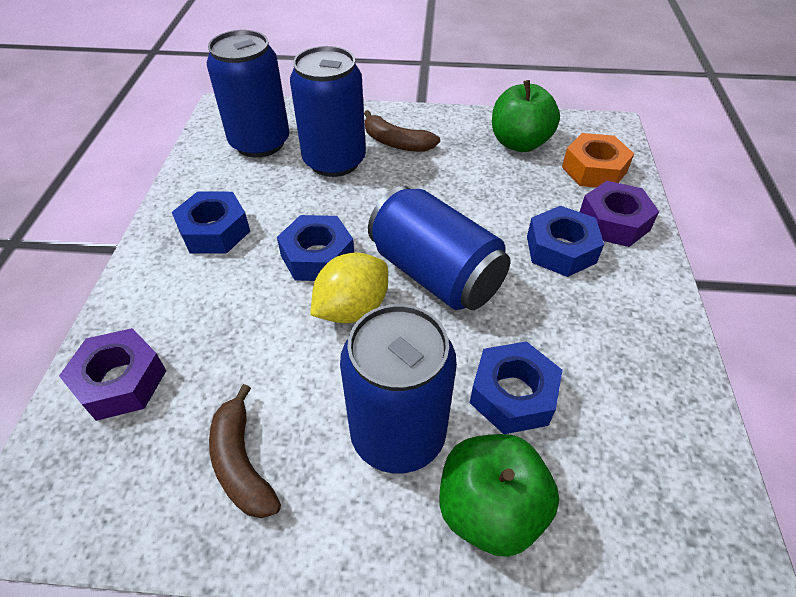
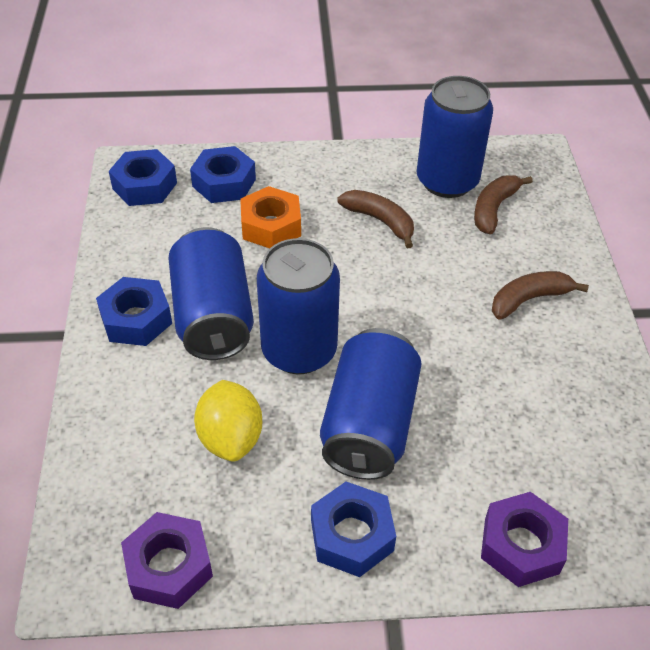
brown banana: 2 -> 3
green apple: 2 -> 0

